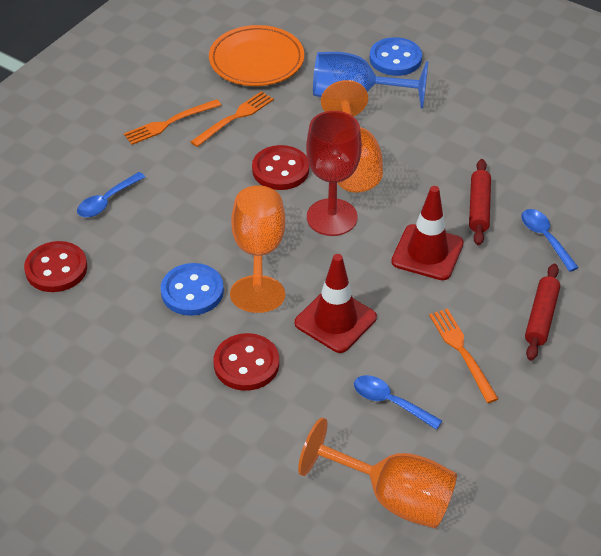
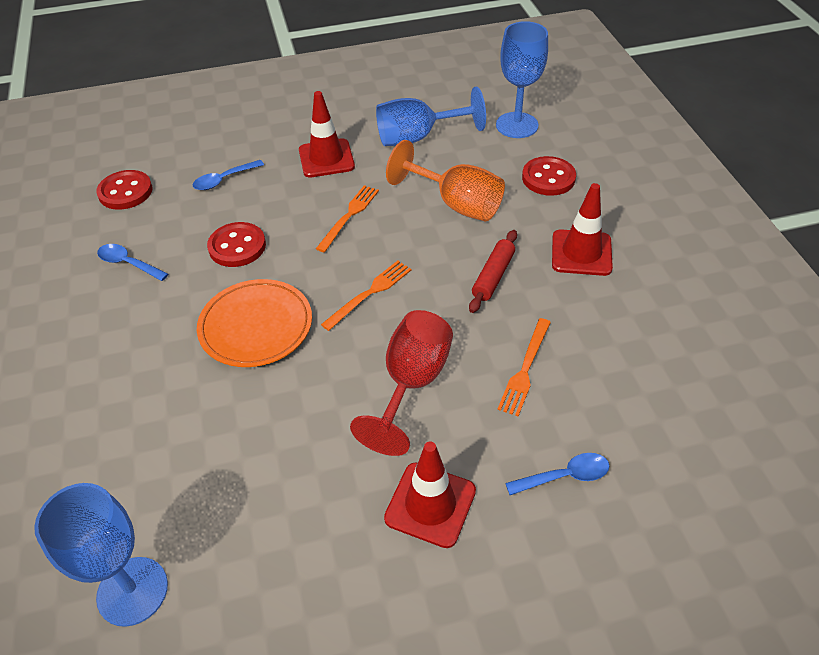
blue button: 2 -> 0
blue goblet: 1 -> 3
orange goblet: 3 -> 1
red rolling pin: 2 -> 1
red traffic cone: 2 -> 3

